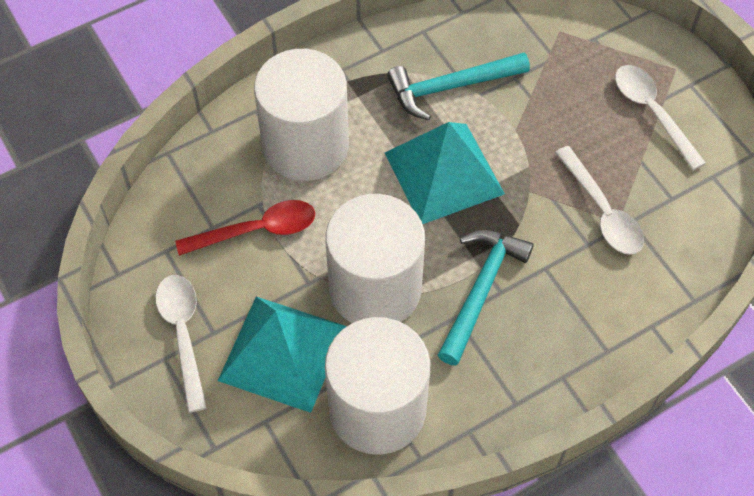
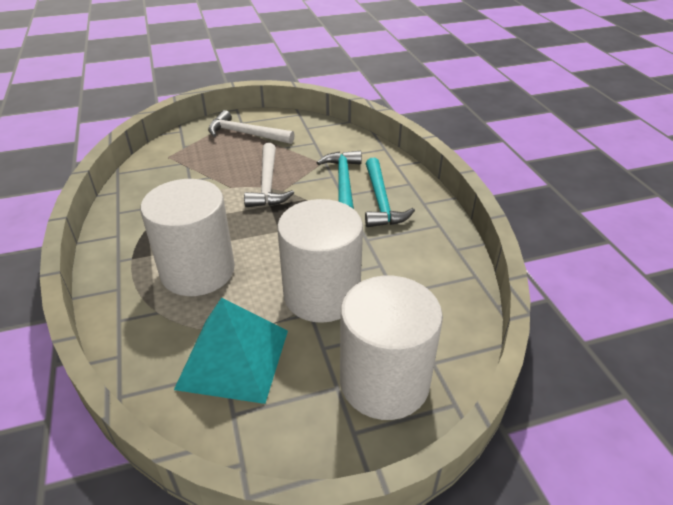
red spoon: 1 -> 0
turquoise pyramid: 2 -> 1
white hammer: 0 -> 2
white spoon: 3 -> 0

